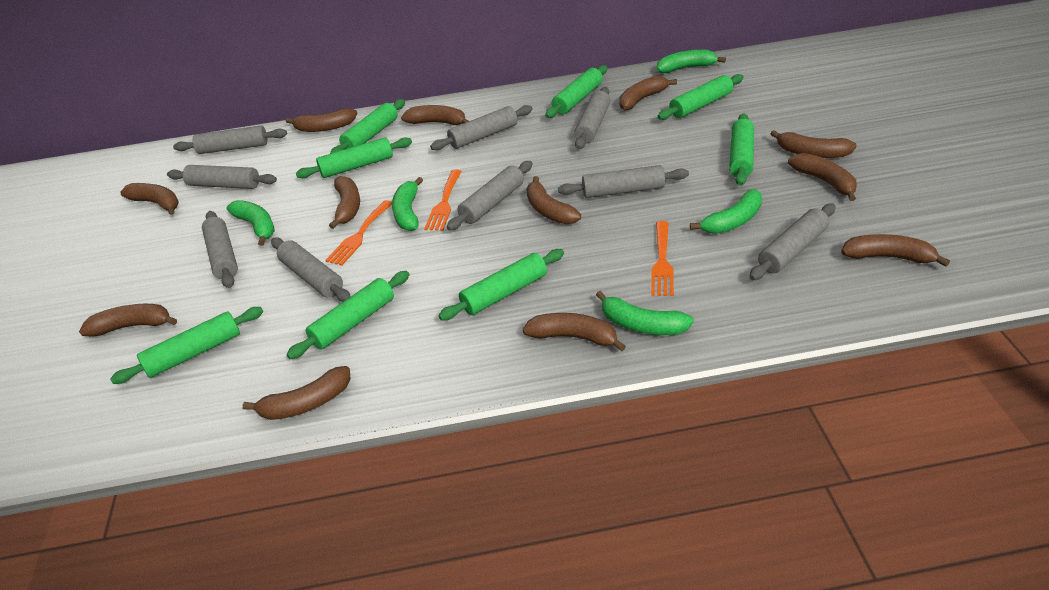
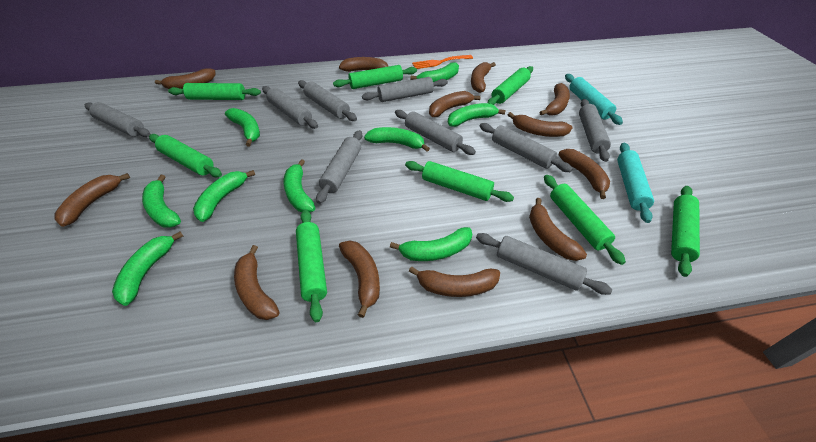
green banana: 5 -> 9
orange fork: 3 -> 1
turquoise rolling pin: 0 -> 2

